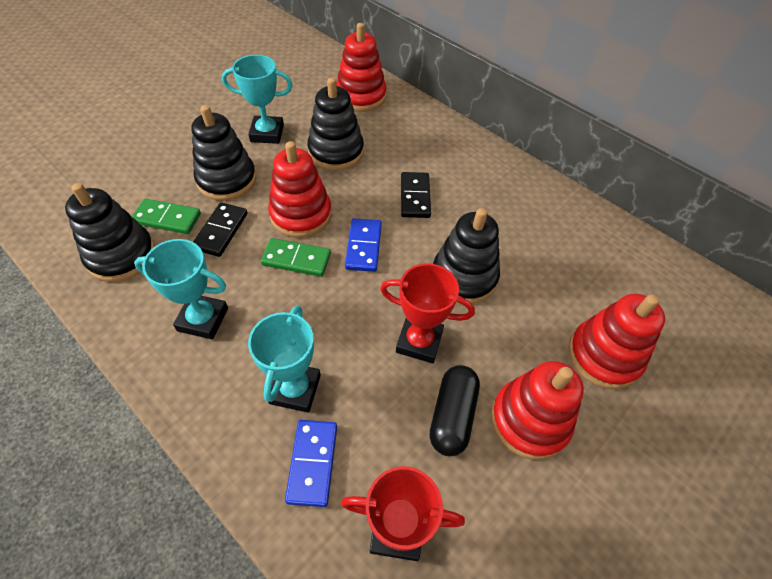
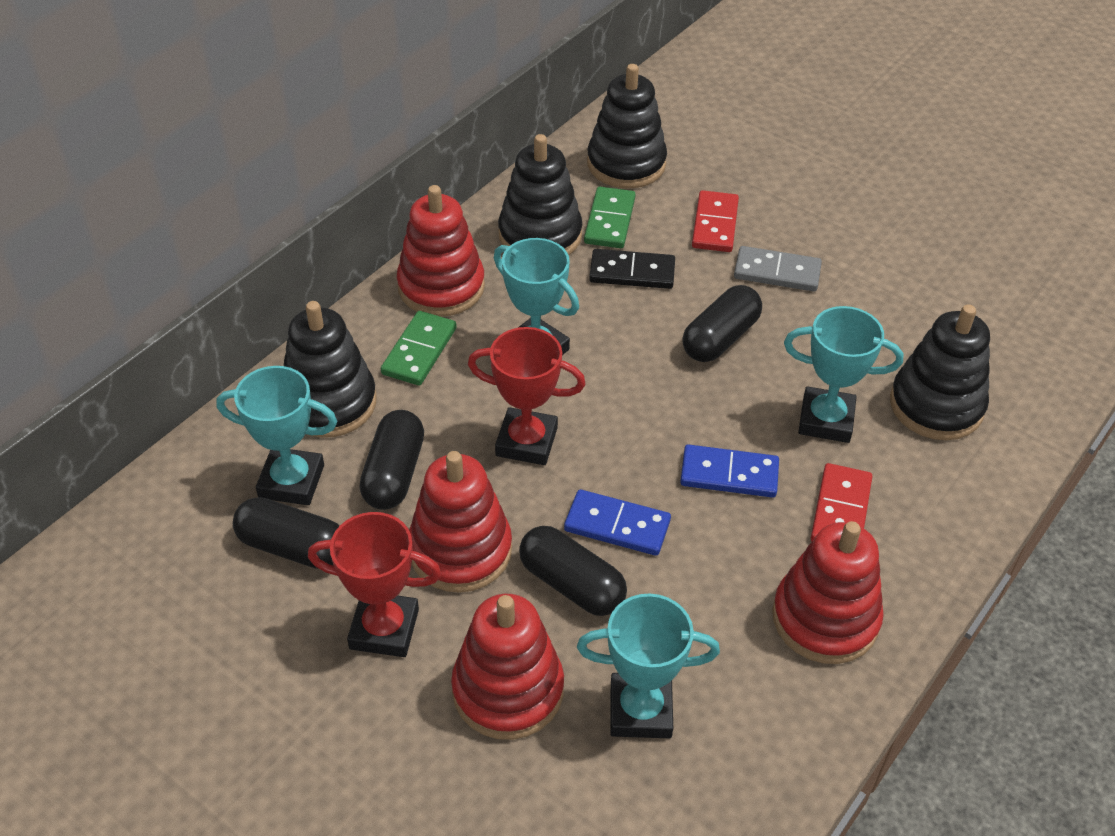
black capsule: 1 -> 4
black domino: 2 -> 1
grey domino: 0 -> 1
red domino: 0 -> 2
turquoise trophy: 3 -> 4

